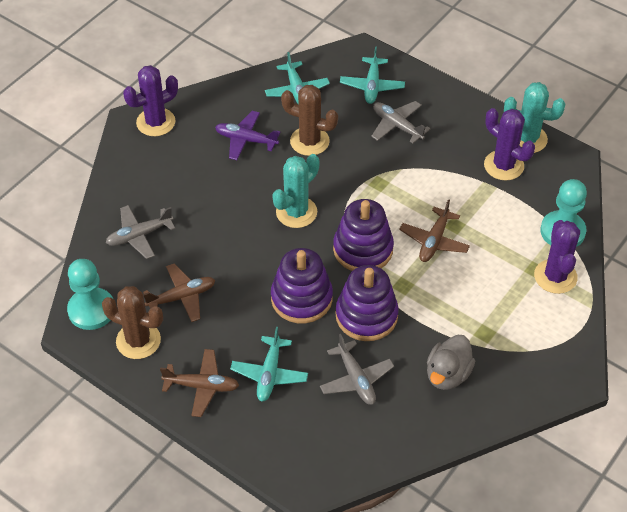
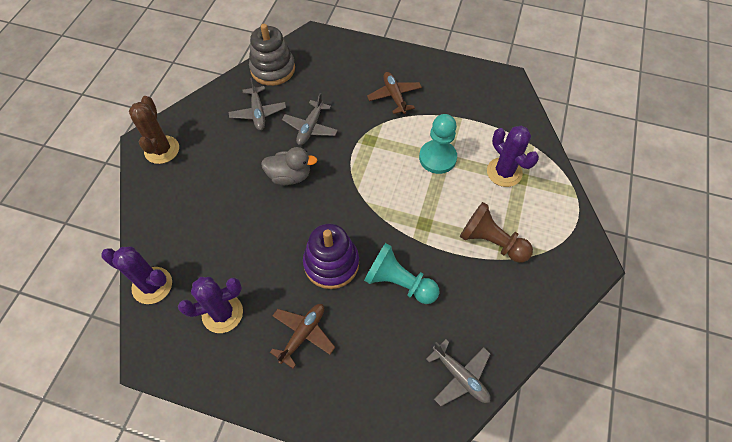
brown cactus: 2 -> 1
brown pawn: 0 -> 1
brown plane: 3 -> 2
grey stacking toy: 0 -> 1
purple plane: 1 -> 0
purple stacking toy: 3 -> 1
turquoise cactus: 2 -> 0
turquoise plane: 3 -> 0

